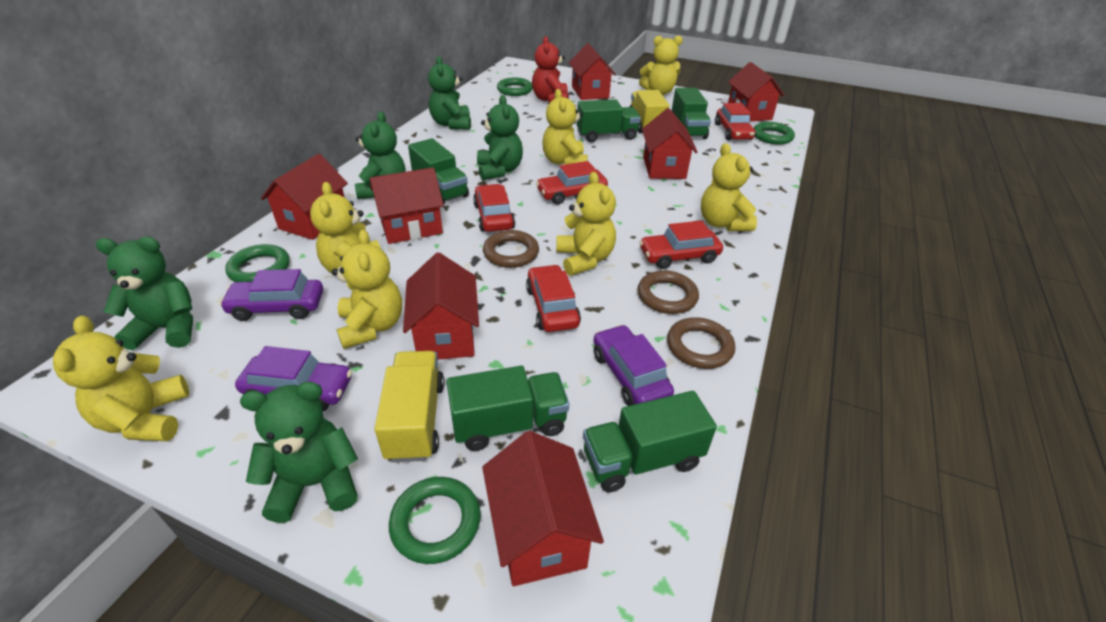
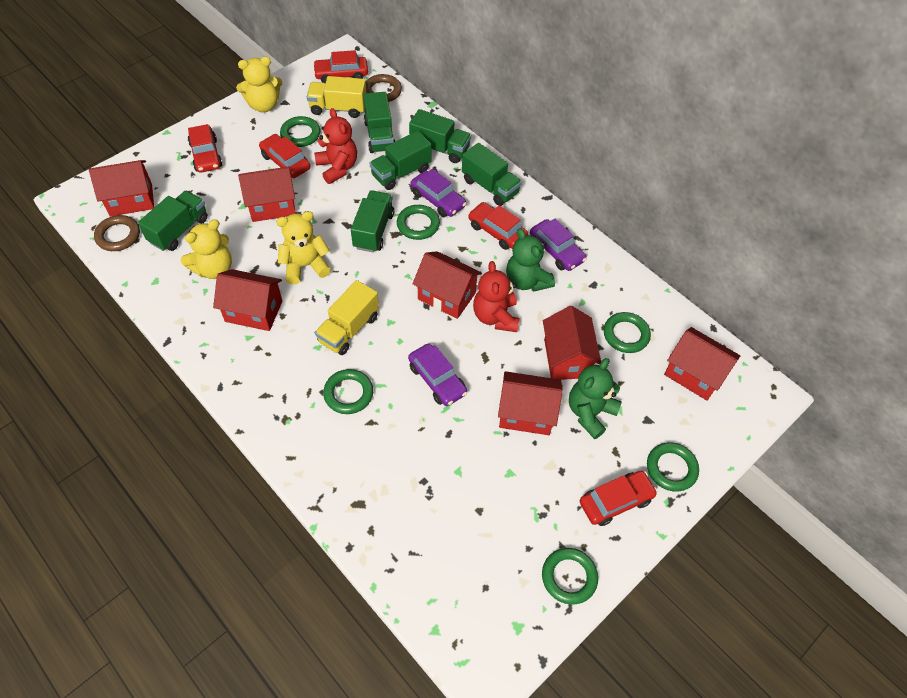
brown ring: 3 -> 2
green ring: 4 -> 6
green teddy bear: 5 -> 2
green truck: 5 -> 6
red teddy bear: 1 -> 2
yellow teddy bear: 7 -> 3

